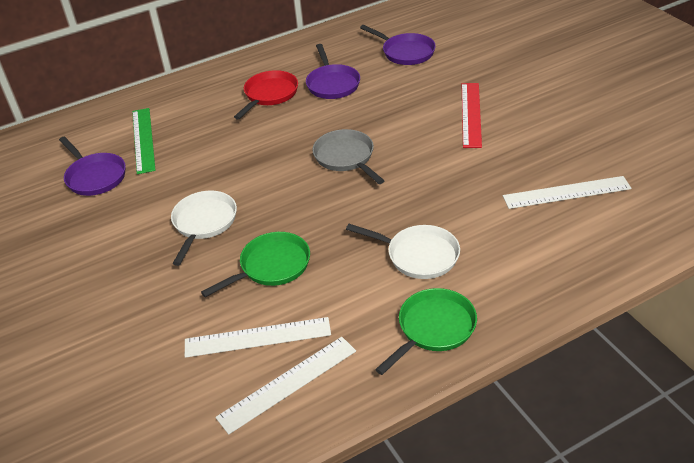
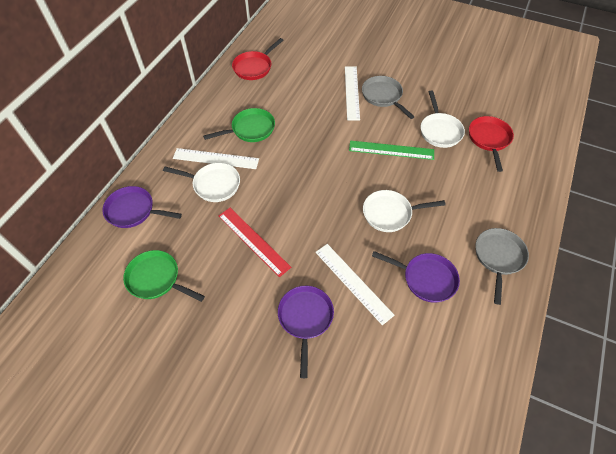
grey pan: 1 -> 2
red pan: 1 -> 2
white pan: 2 -> 3

